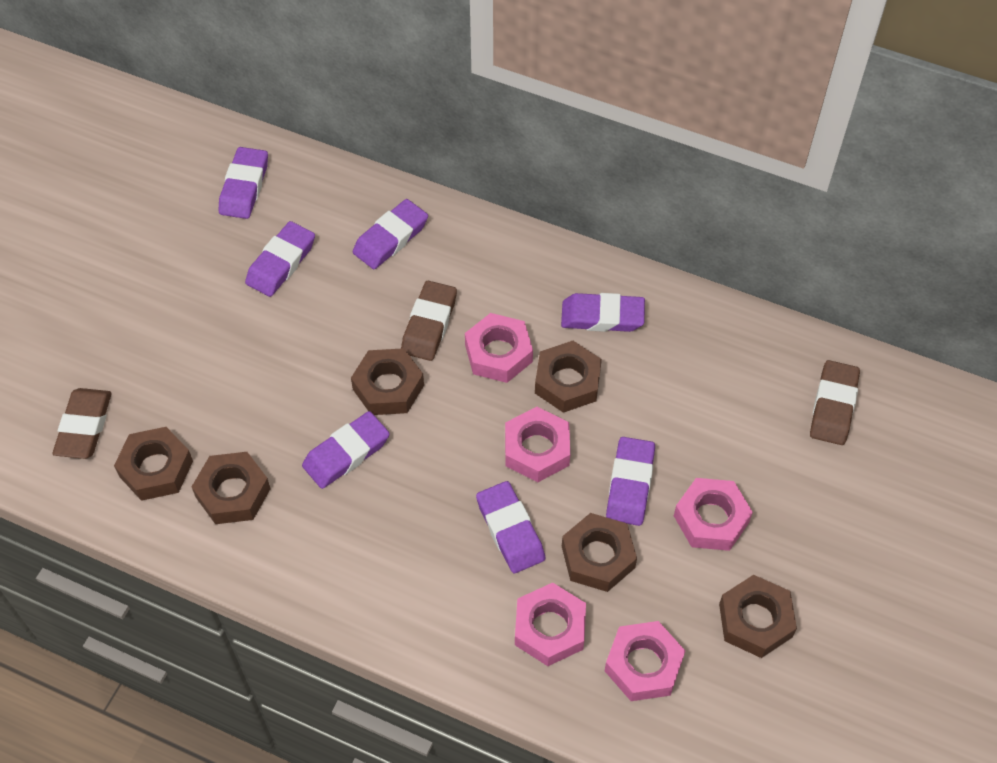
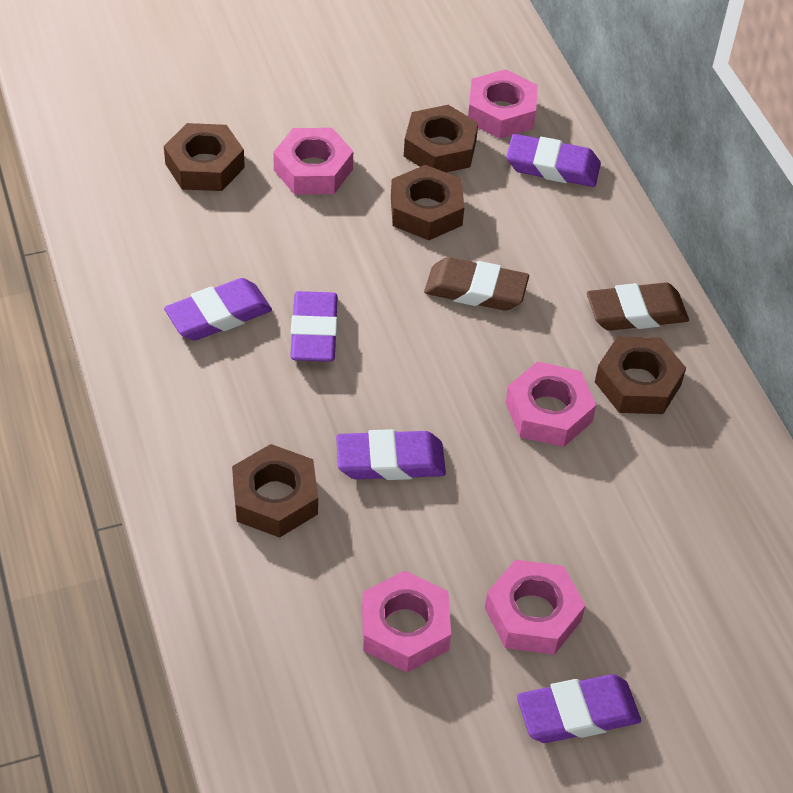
brown eraser: 3 -> 2
brown nut: 6 -> 5
purple eraser: 7 -> 5

